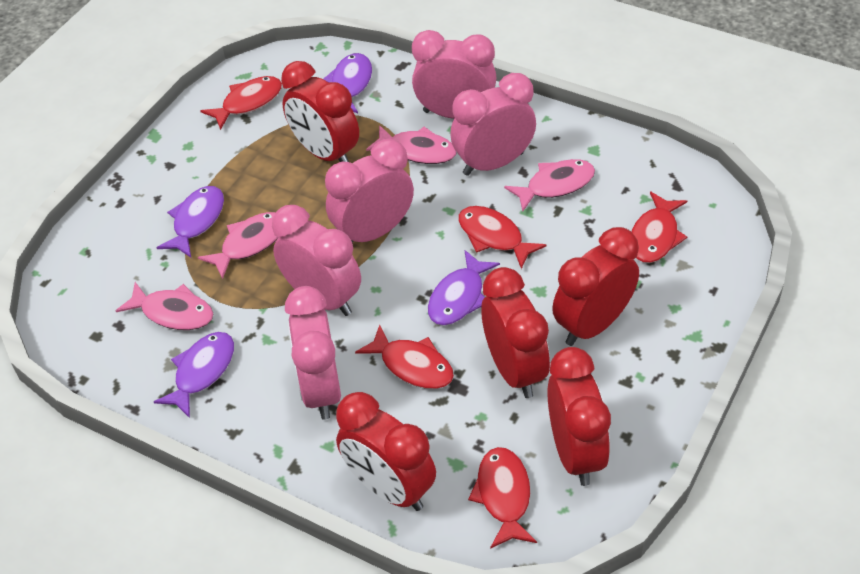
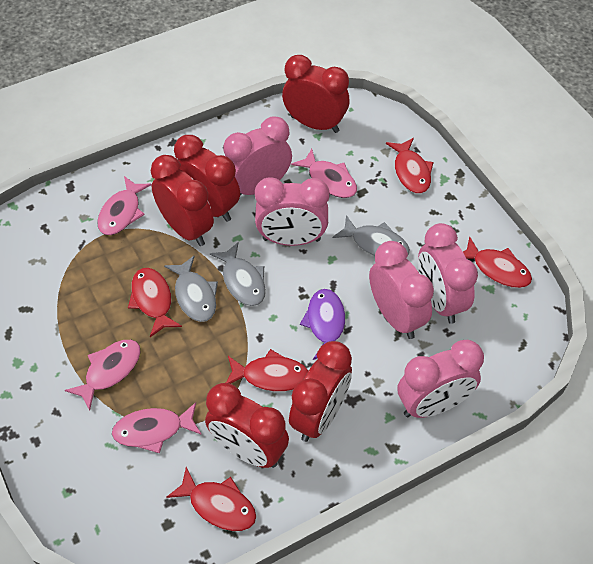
grey fish: 0 -> 3
purple fish: 4 -> 1

